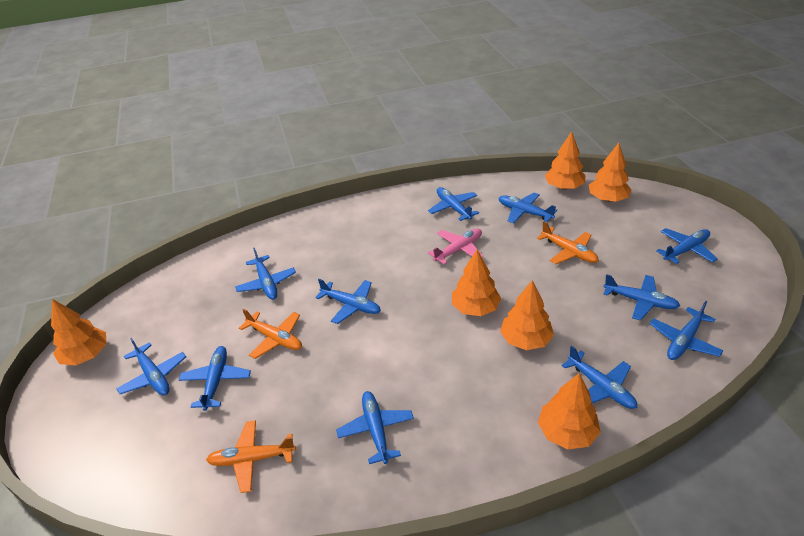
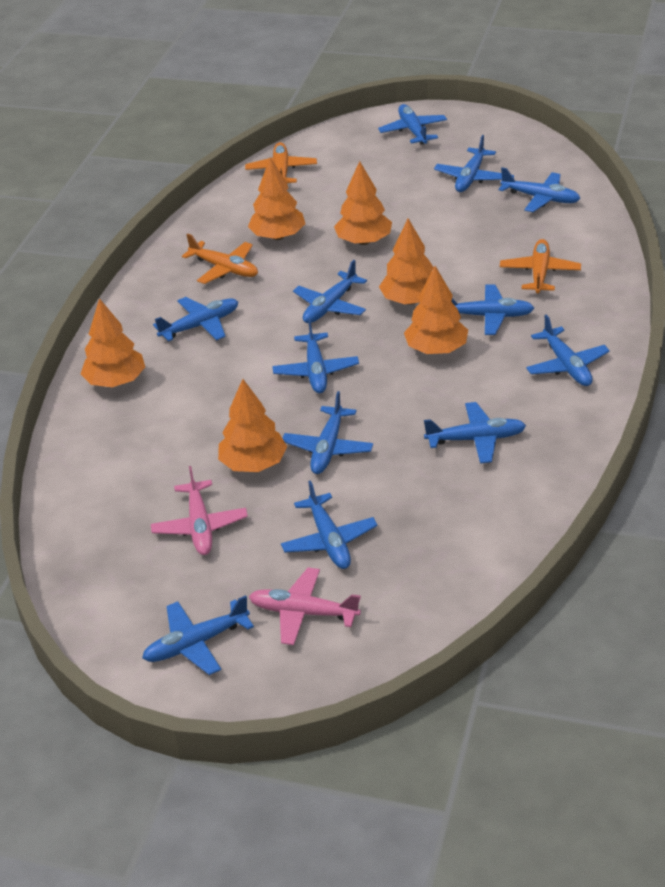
blue plane: 11 -> 12
pink plane: 1 -> 2

